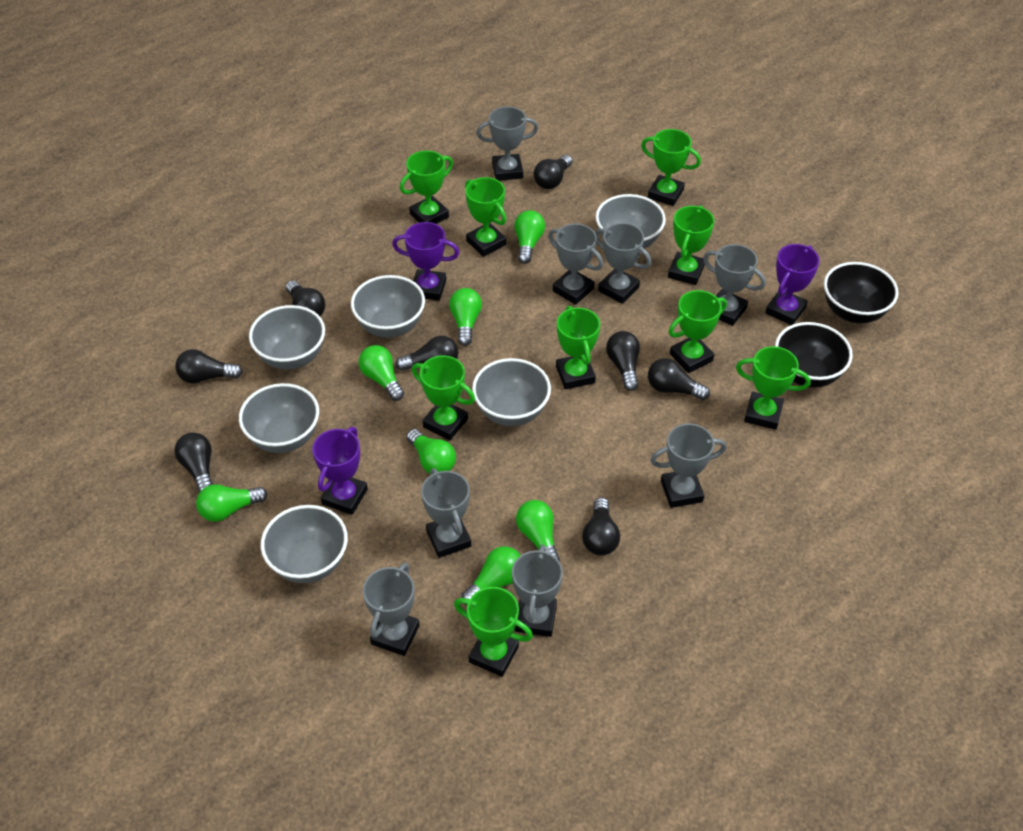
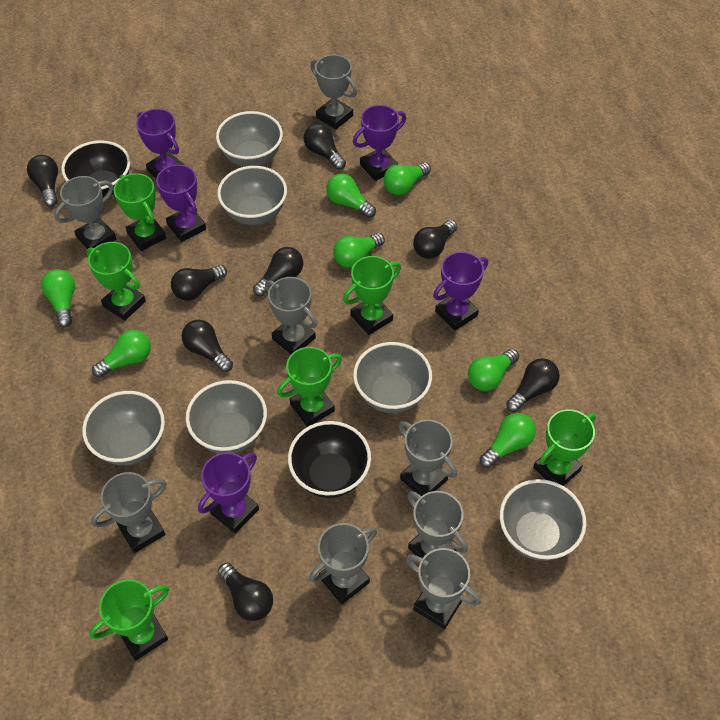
green trophy: 9 -> 6
purple trophy: 3 -> 5

